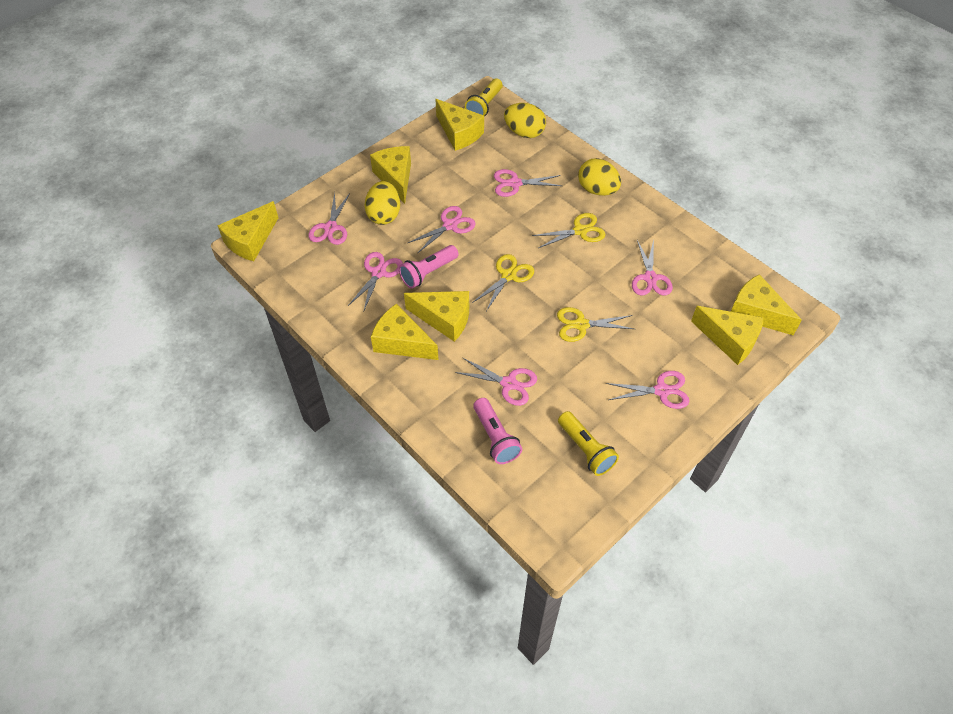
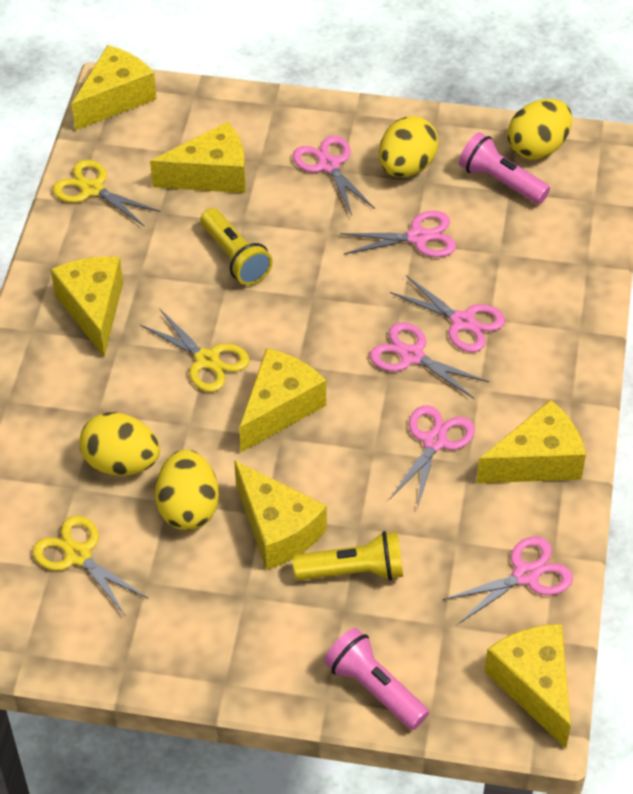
pink scissors: 7 -> 6
yellow egg: 3 -> 4

